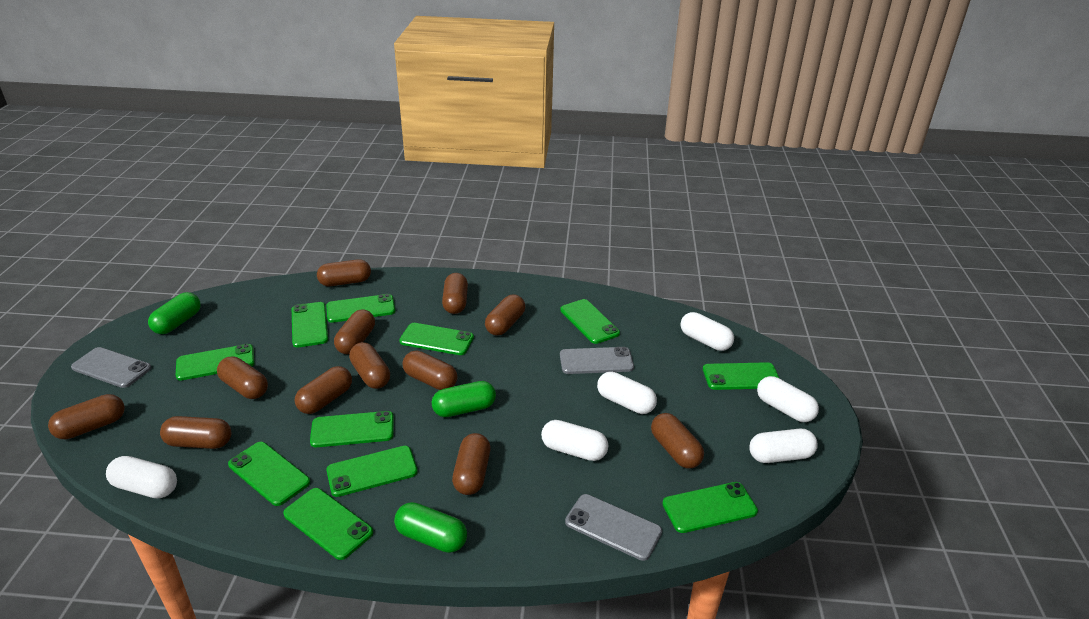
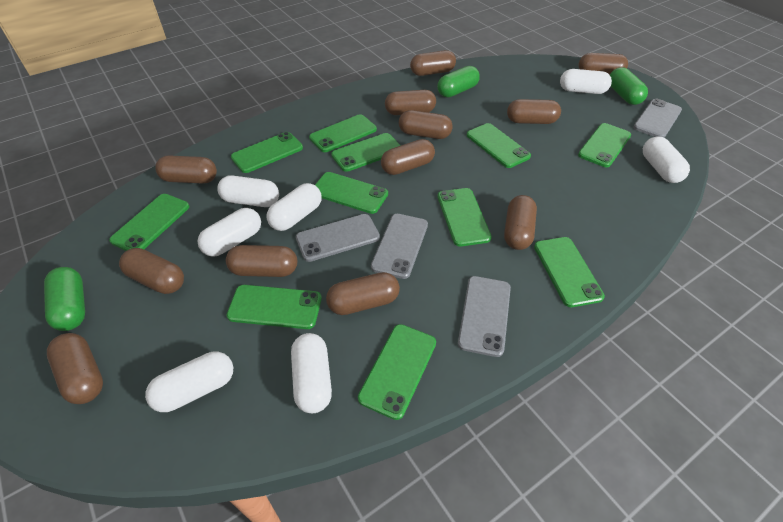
grey phone: 3 -> 4
white capsule: 6 -> 7

